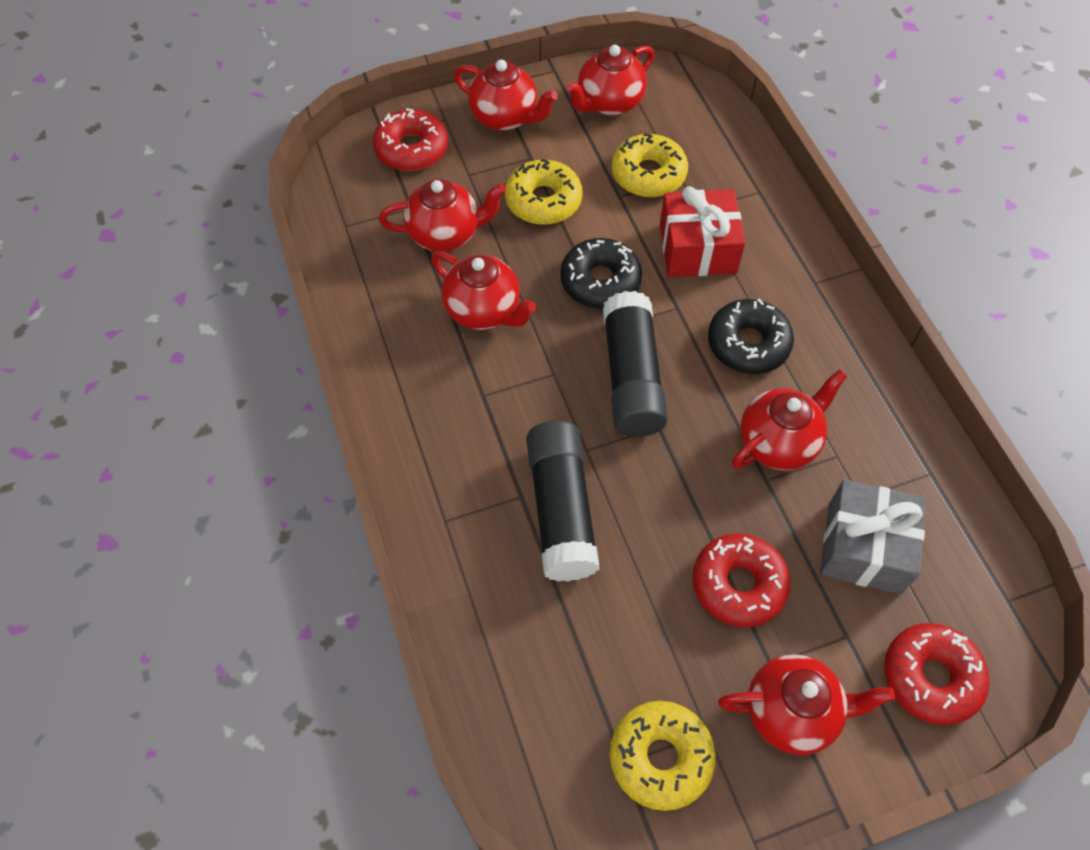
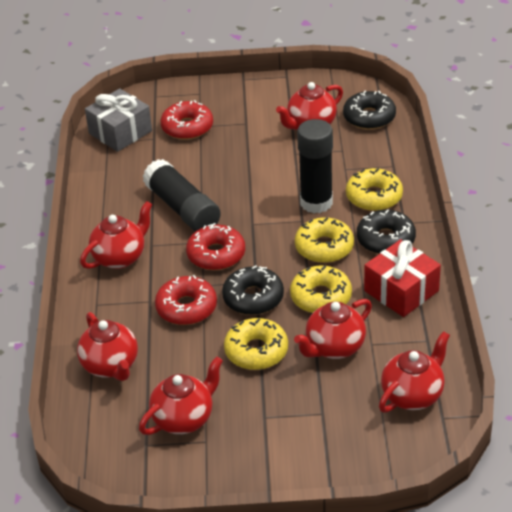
black donut: 2 -> 3
yellow donut: 3 -> 4

